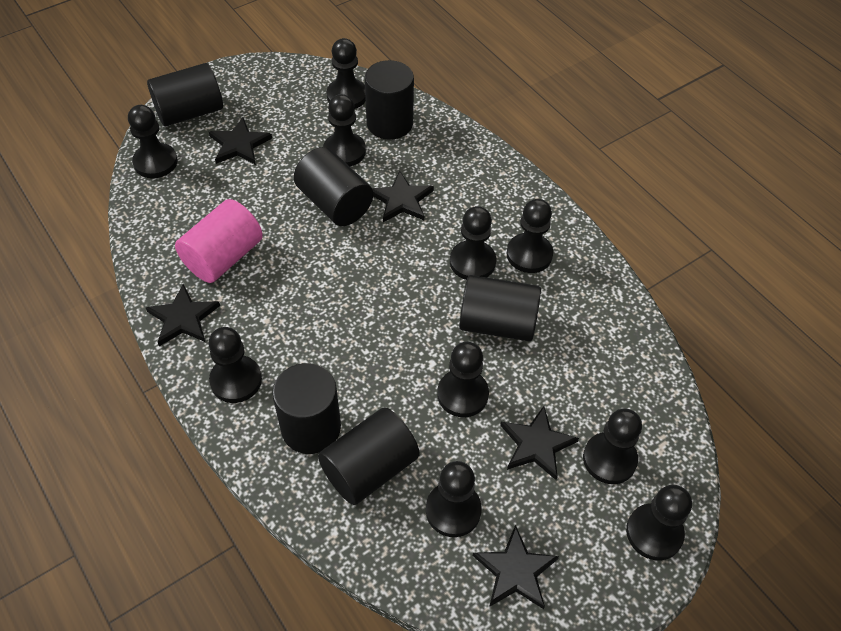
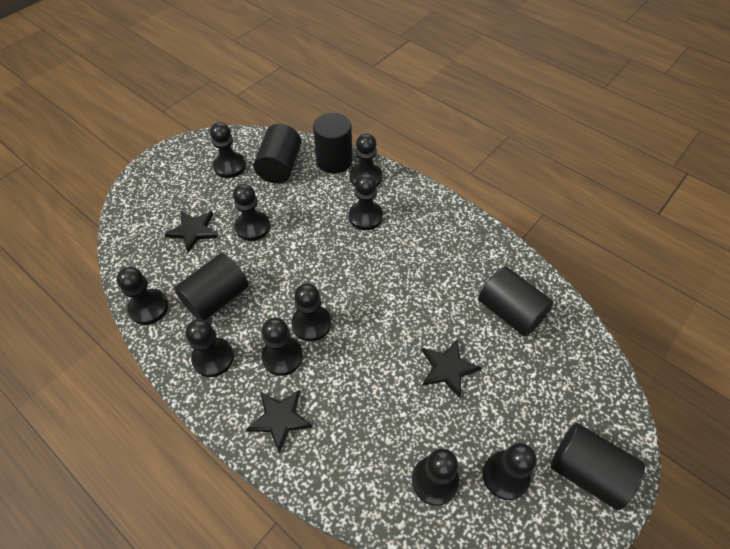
black cylinder: 6 -> 5
black star: 5 -> 3
pink cylinder: 1 -> 0

